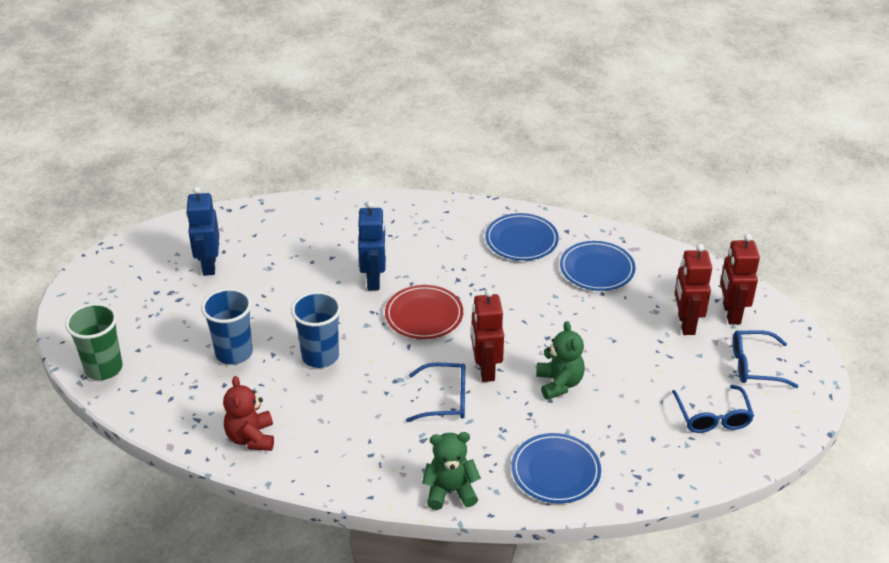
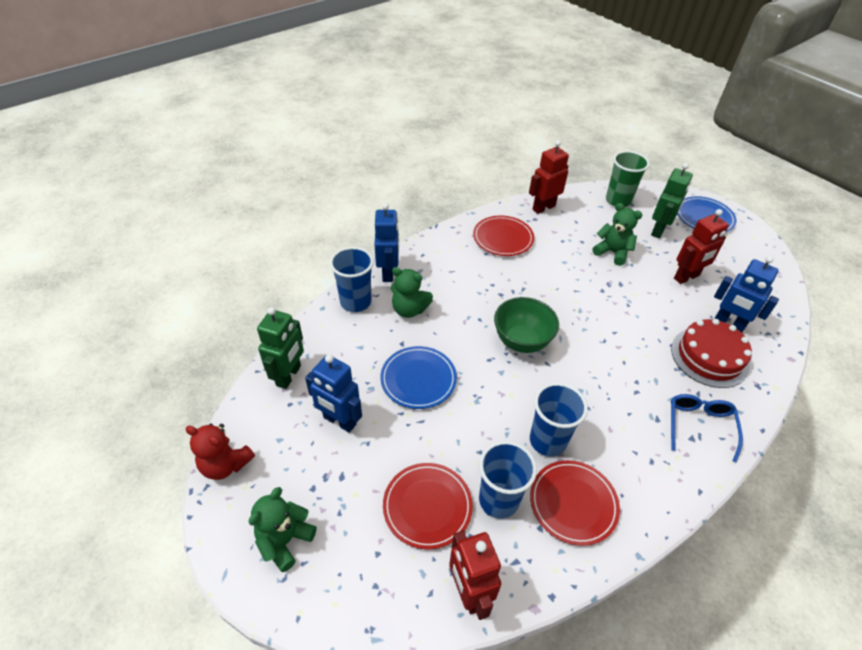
blue cup: 2 -> 3
blue glasses: 3 -> 1
blue plate: 3 -> 2
blue robot: 2 -> 3
green bowl: 0 -> 1
green robot: 0 -> 2
green teddy bear: 2 -> 3
red cake: 0 -> 1
red plate: 1 -> 3

